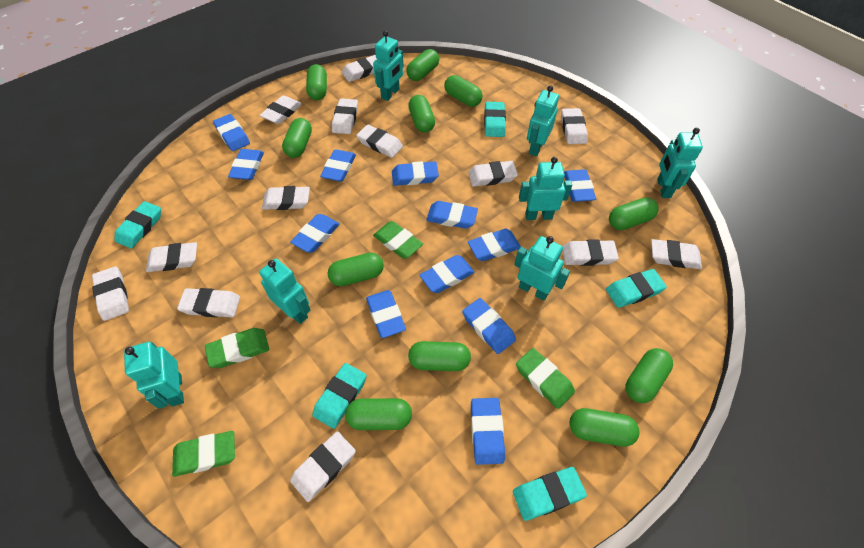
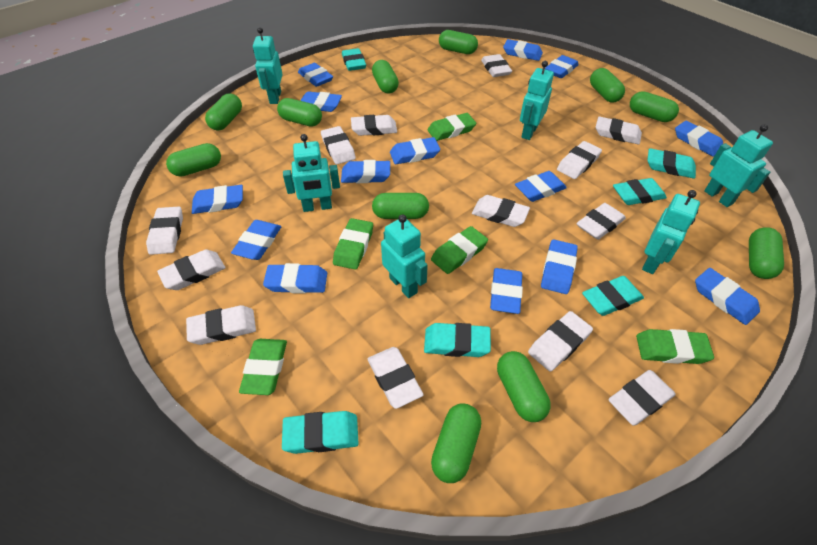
blue eraser: 12 -> 14
green eraser: 4 -> 5
turquoise eraser: 5 -> 6
turquoise robot: 7 -> 6

